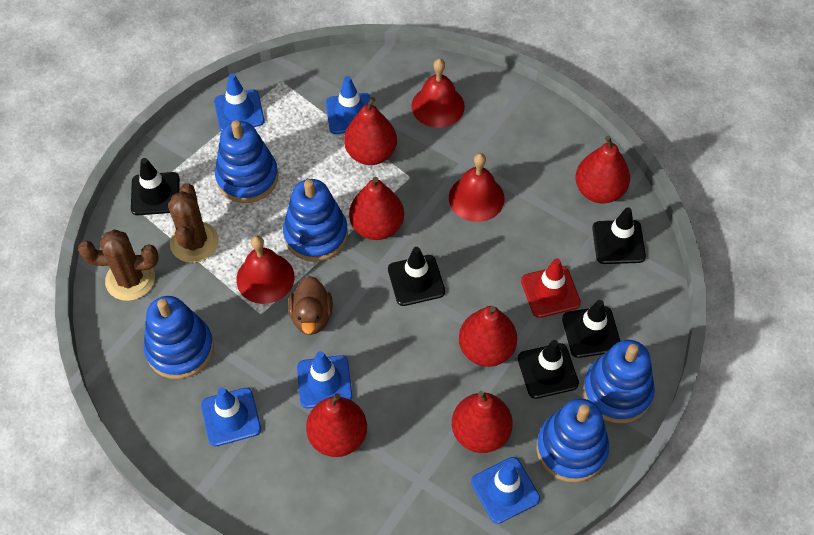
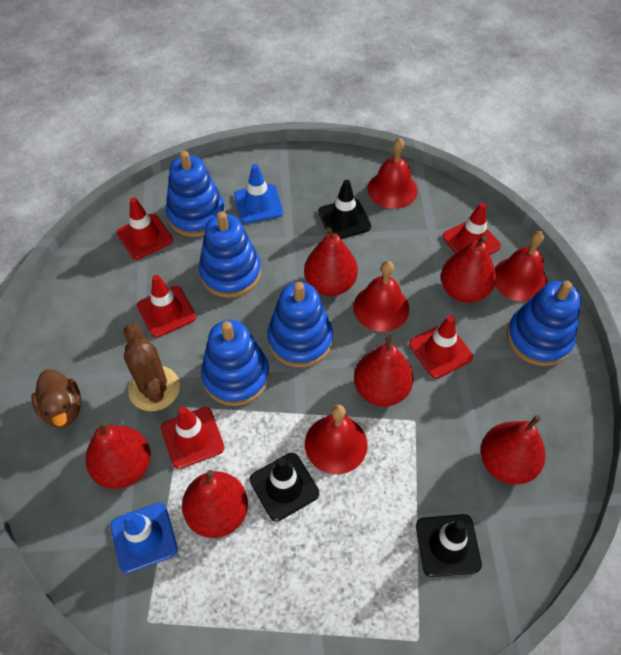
black traffic cone: 5 -> 3
blue traffic cone: 5 -> 2
brown cactus: 2 -> 1
red bell: 3 -> 4
red traffic cone: 1 -> 5

